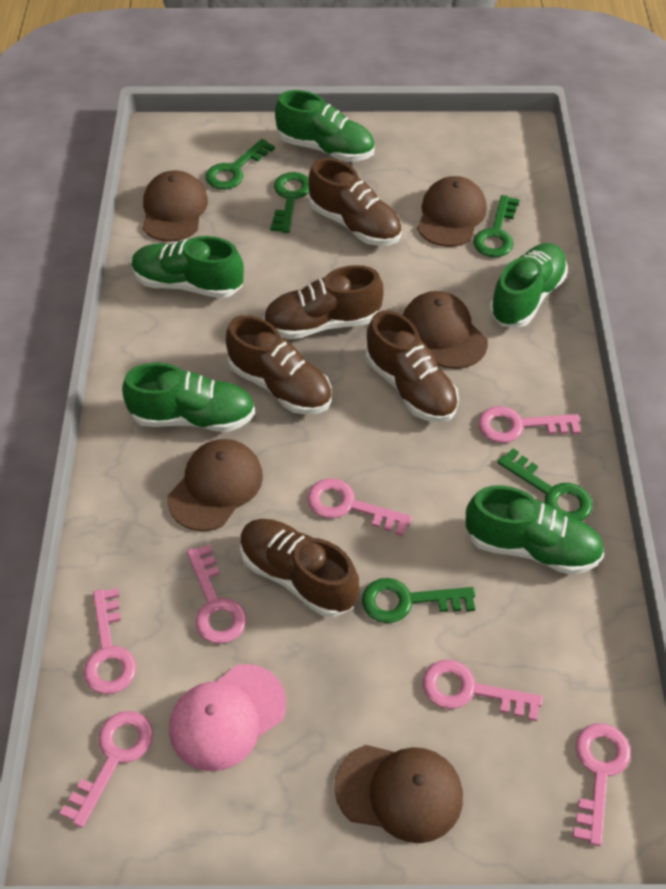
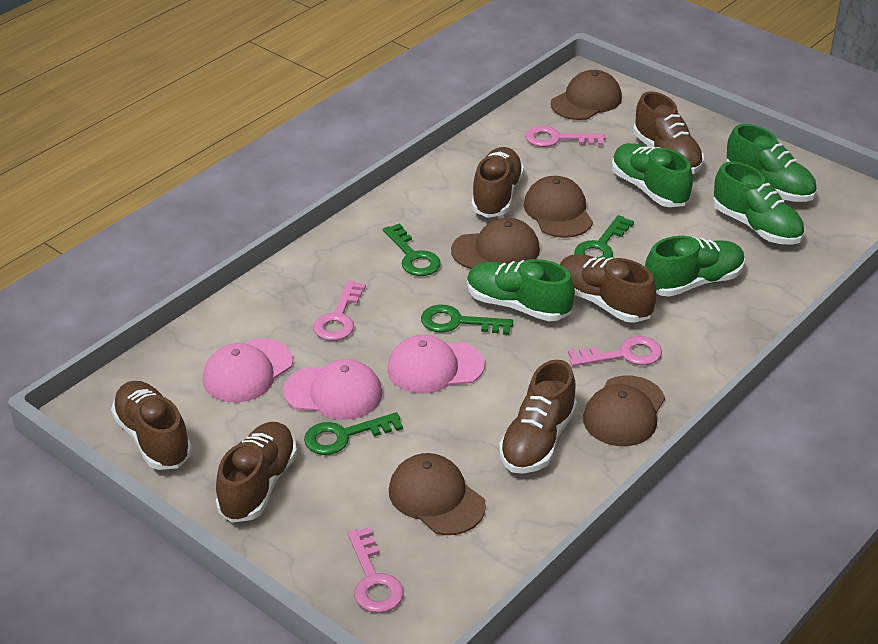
brown shoe: 5 -> 6
green key: 5 -> 4
pink cap: 1 -> 3
pink key: 7 -> 4

